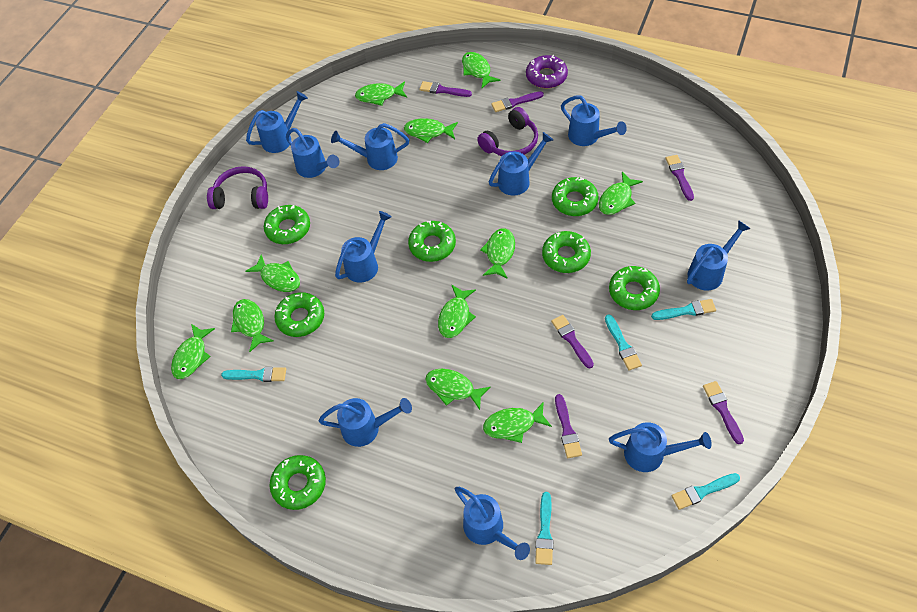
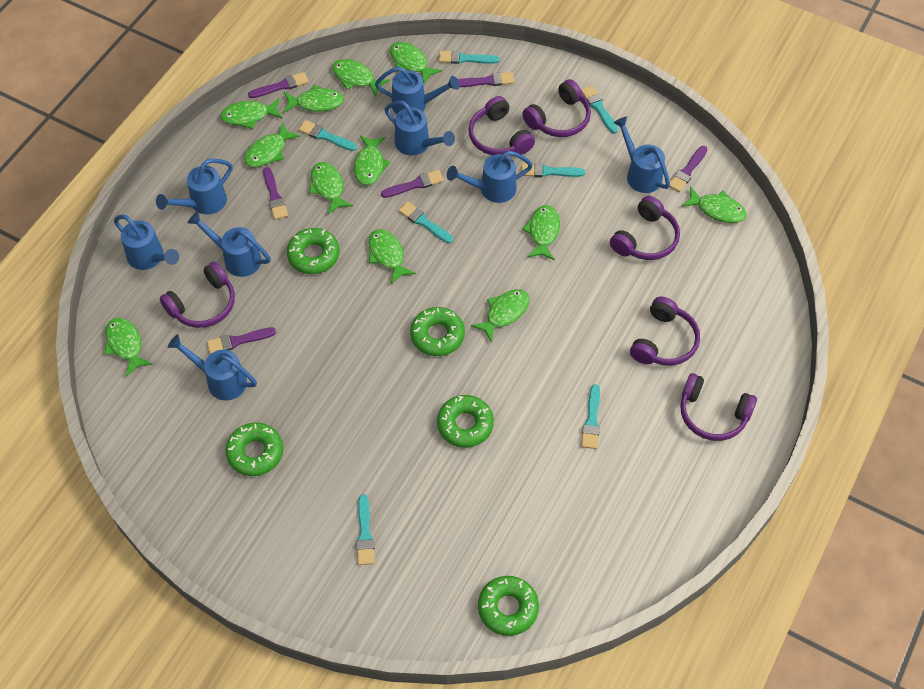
blue watering can: 10 -> 8
green donut: 7 -> 5
green fish: 11 -> 12
purple donut: 1 -> 0
purple headphones: 2 -> 6
turquoise brush: 5 -> 7

